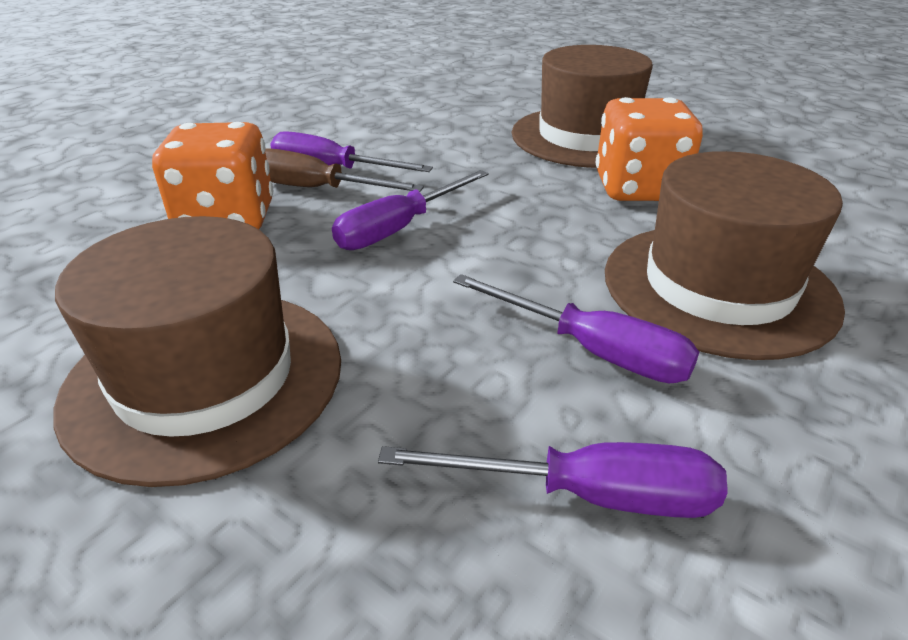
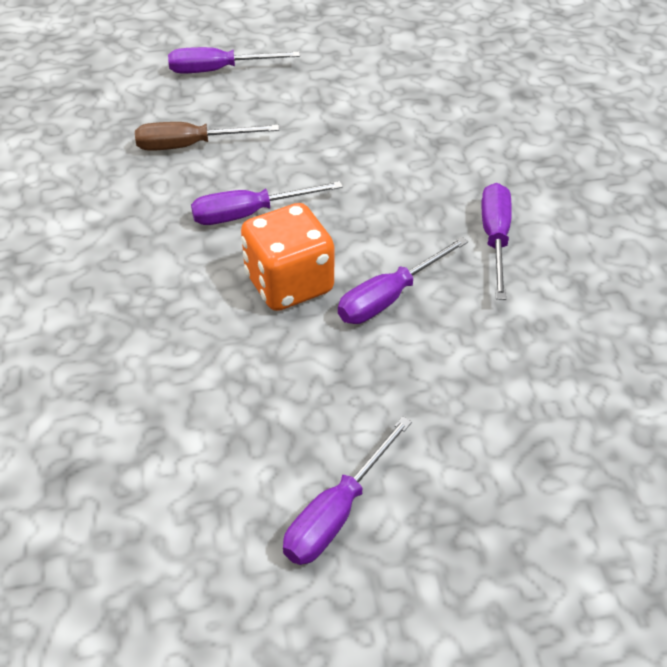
brown hat: 3 -> 0
orange dice: 2 -> 1
purple screwdriver: 4 -> 5

